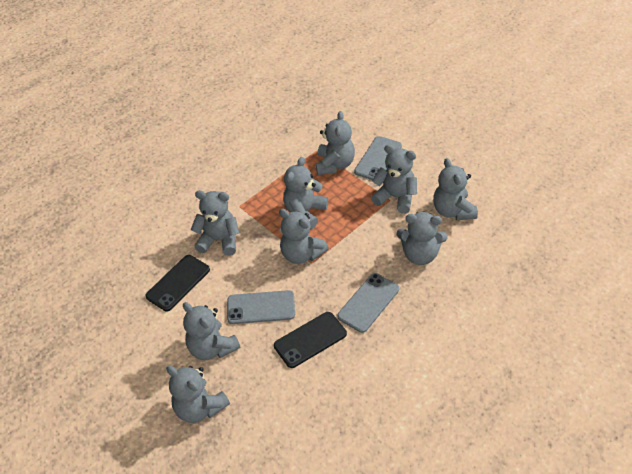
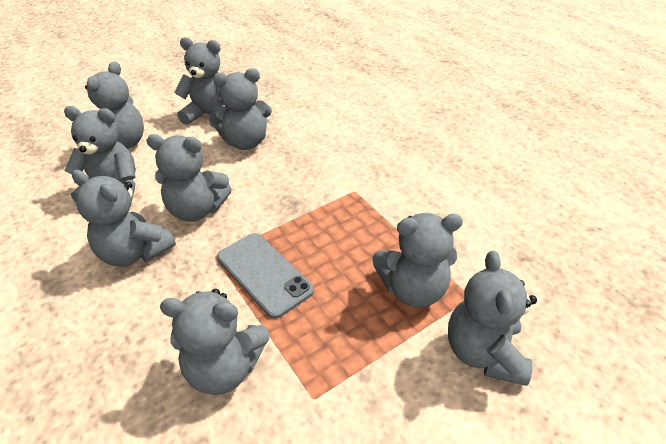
black phone: 2 -> 0
grey phone: 3 -> 1

